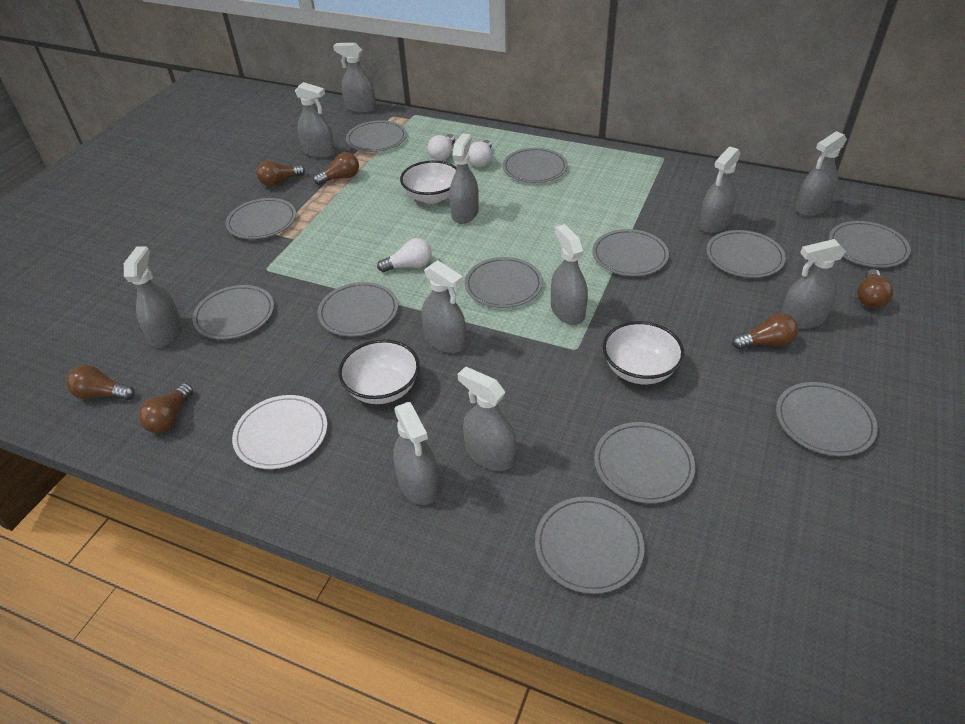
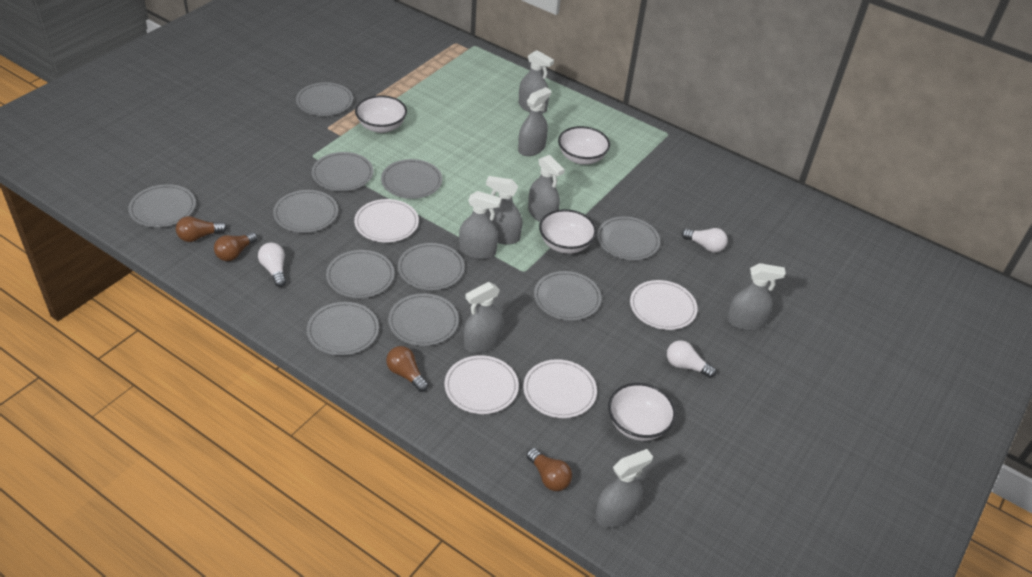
brown light bulb: 6 -> 4
grey plate: 12 -> 11
grey spray bottle: 11 -> 8
white bowl: 3 -> 4
white plate: 1 -> 4

